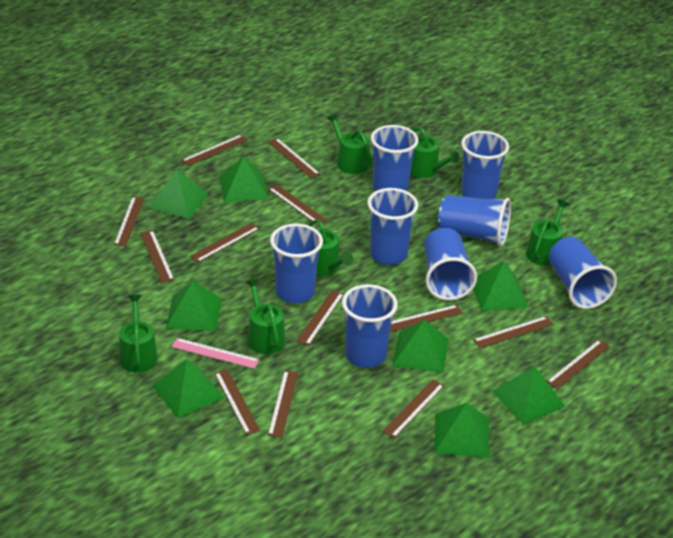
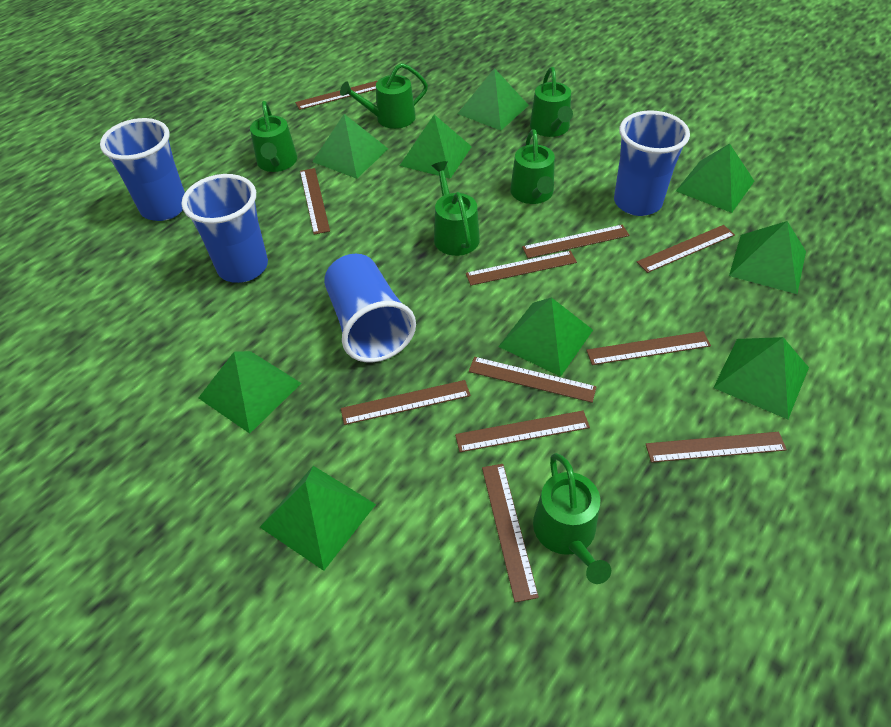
blue cup: 8 -> 4
brown ruler: 13 -> 11
green pyramid: 8 -> 9
pink ruler: 1 -> 0

